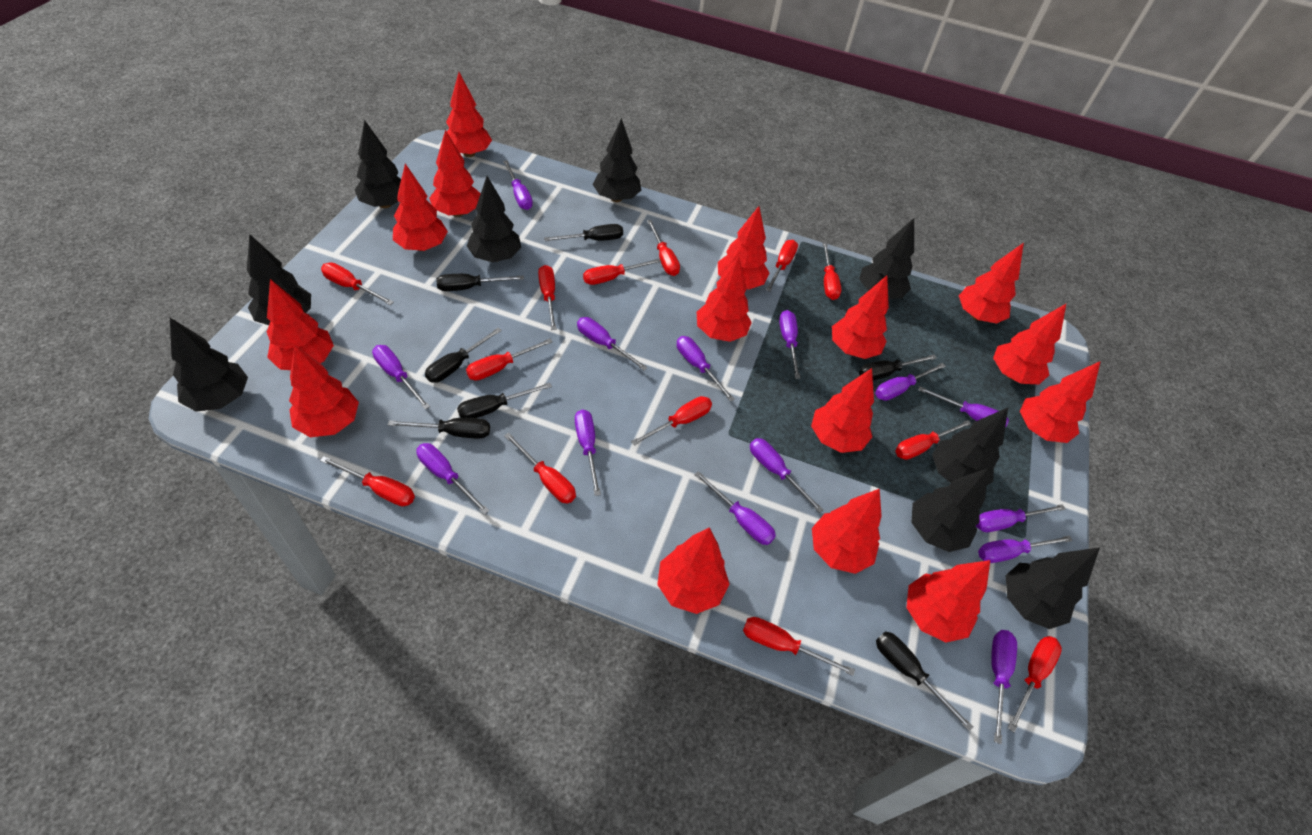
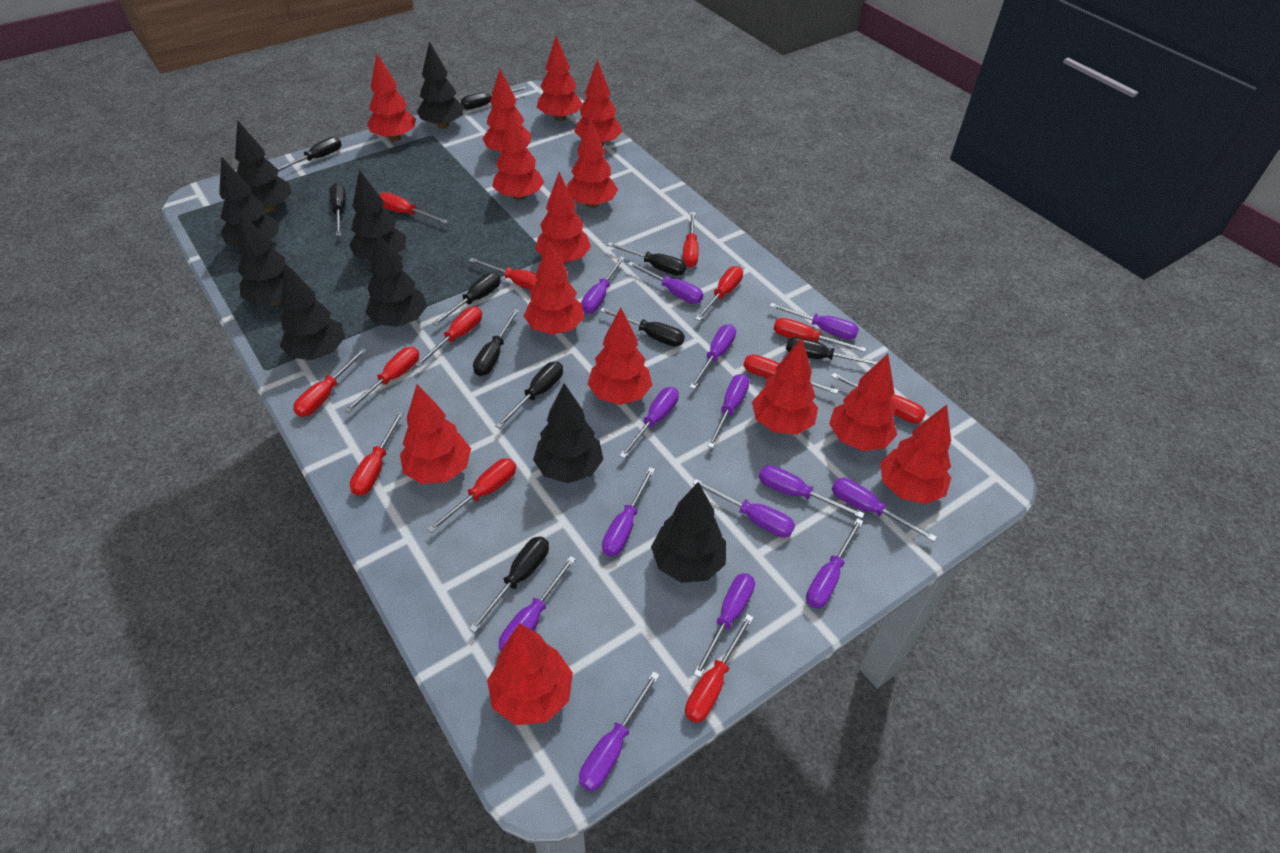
black screwdriver: 7 -> 10
red tree: 15 -> 14

